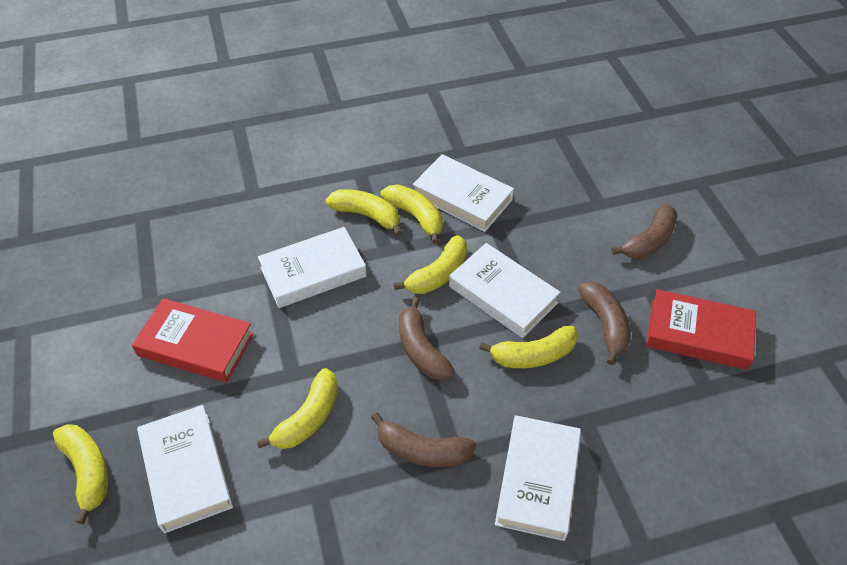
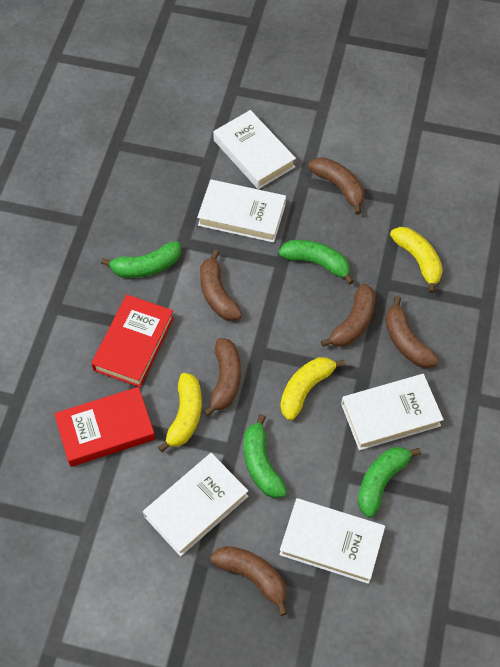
brown banana: 4 -> 6
green banana: 0 -> 4
yellow banana: 6 -> 3

